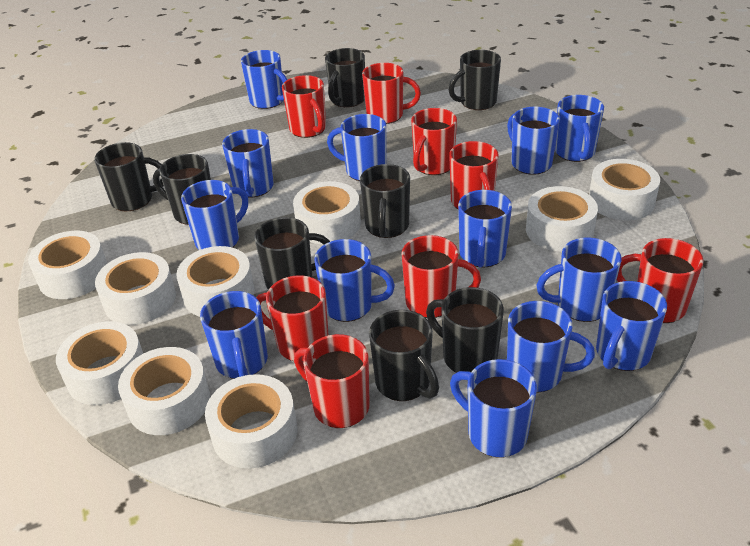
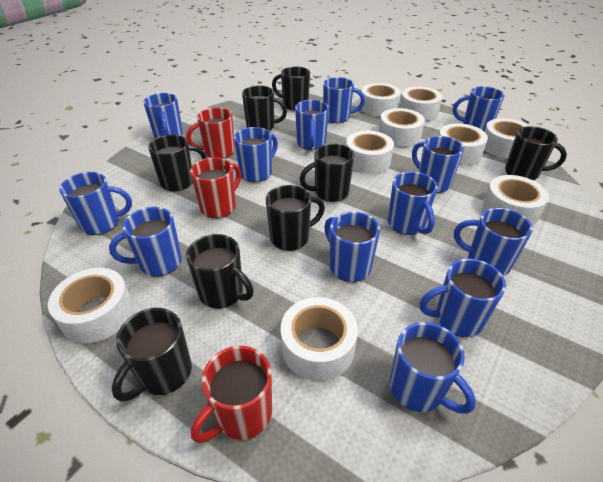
red mug: 8 -> 3

